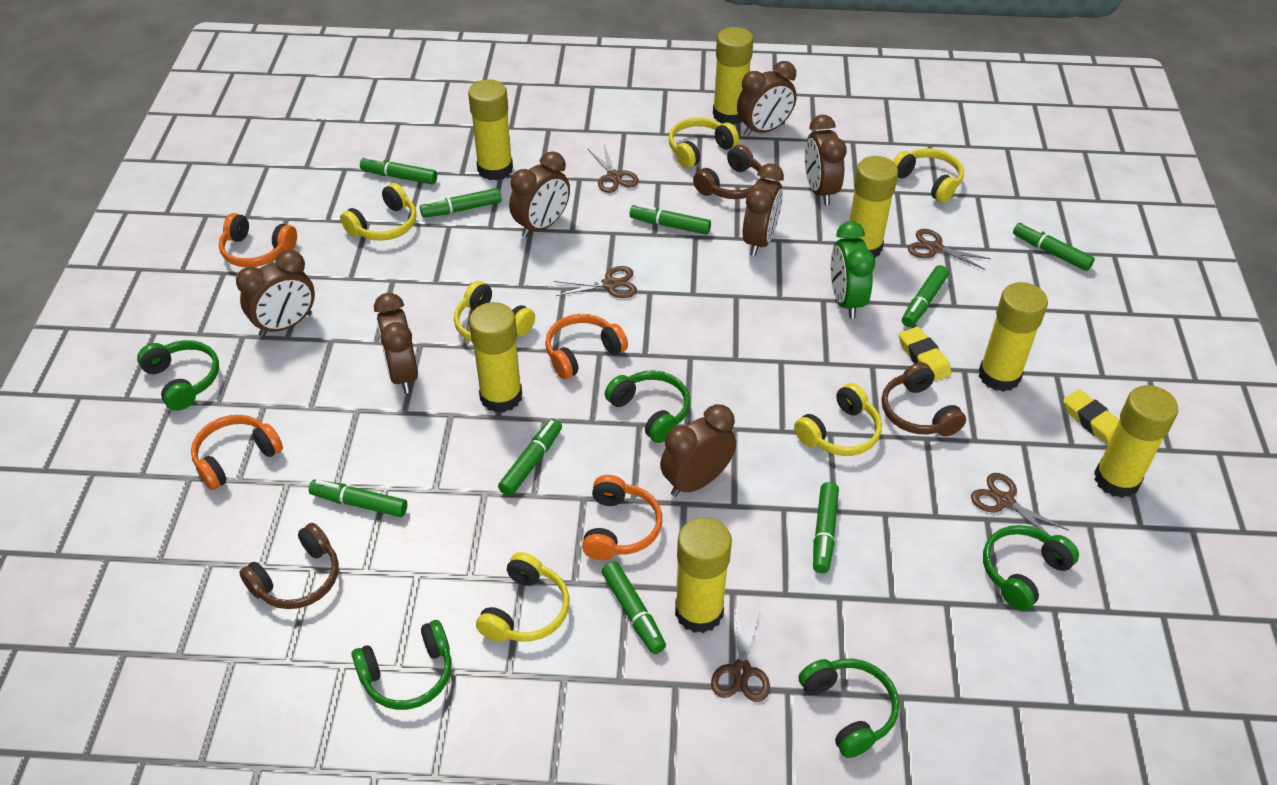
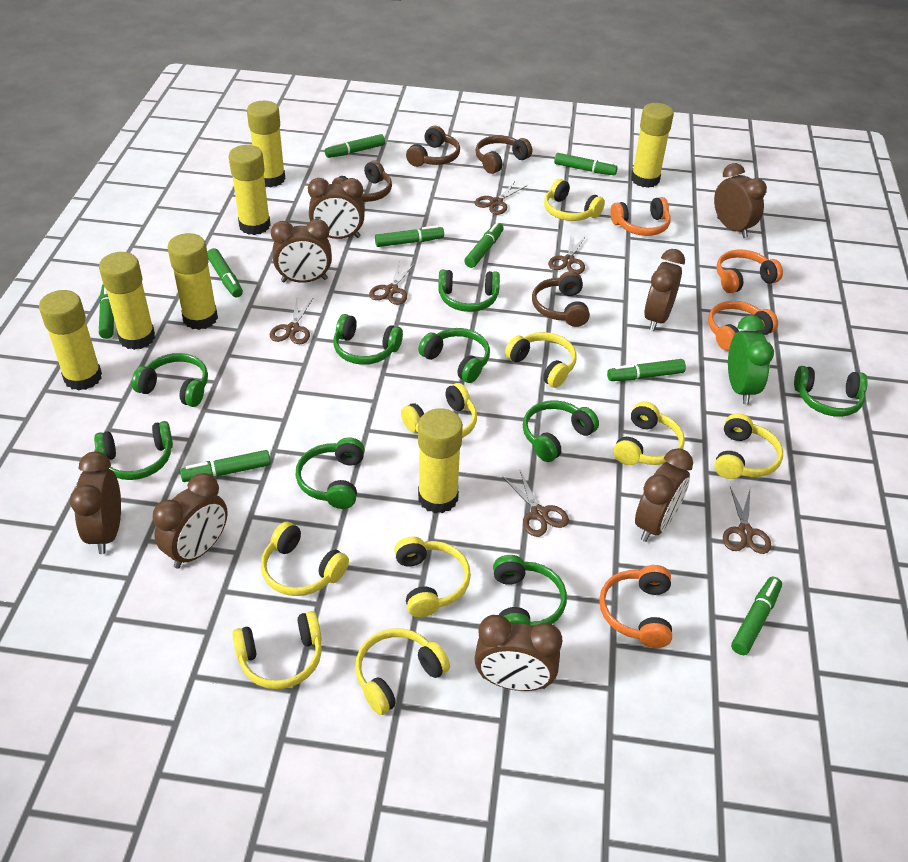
brown clock: 7 -> 8
brown headphones: 3 -> 4
brown scissors: 5 -> 6
green headphones: 5 -> 9
yellow eraser: 2 -> 0
yellow headphones: 6 -> 9

